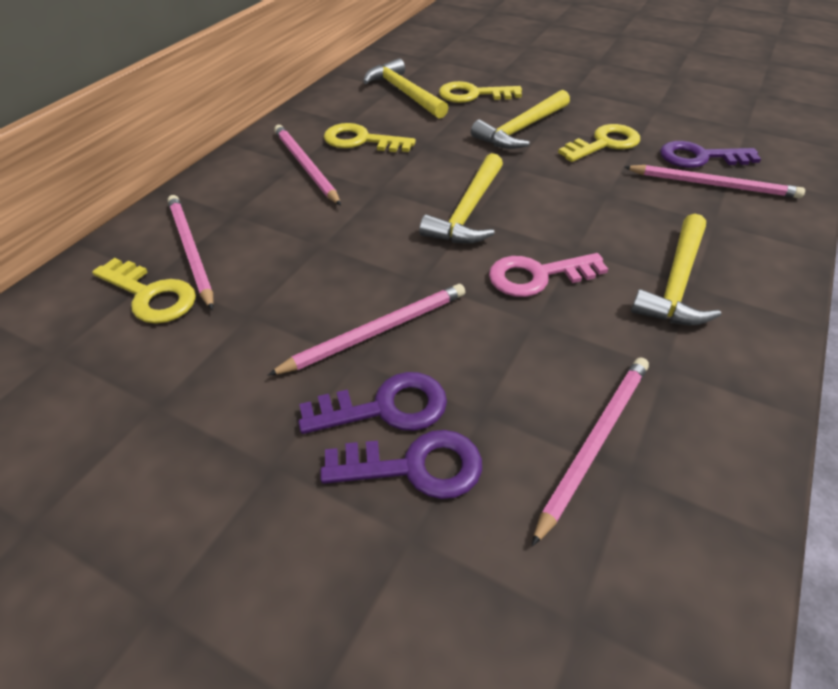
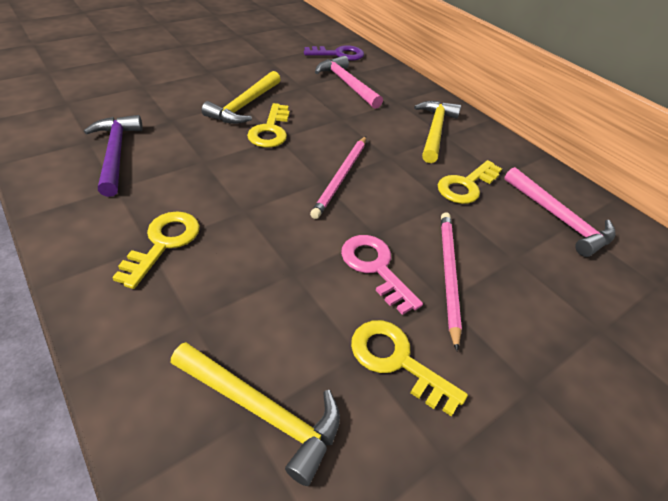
pink hammer: 0 -> 2
pink pencil: 5 -> 2
purple hammer: 0 -> 1
purple key: 3 -> 1
yellow hammer: 4 -> 3

